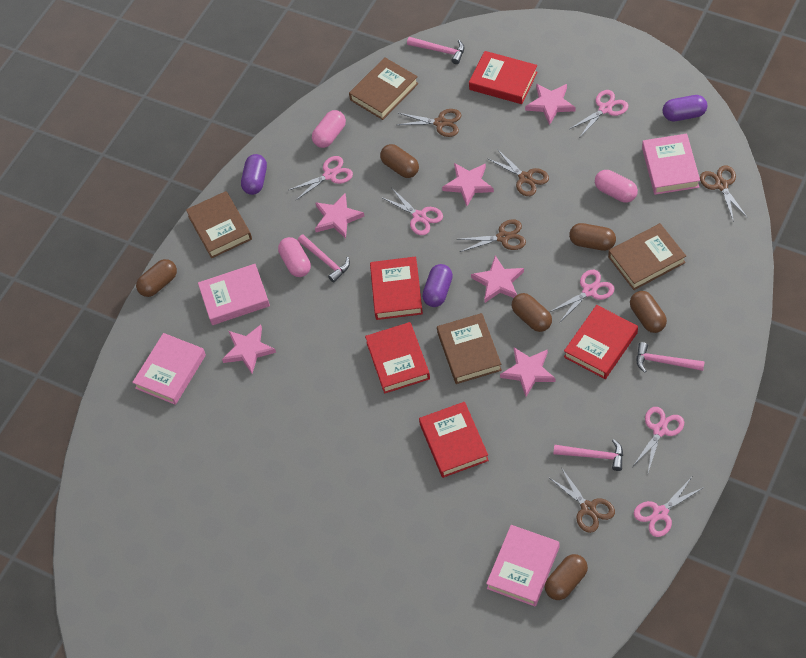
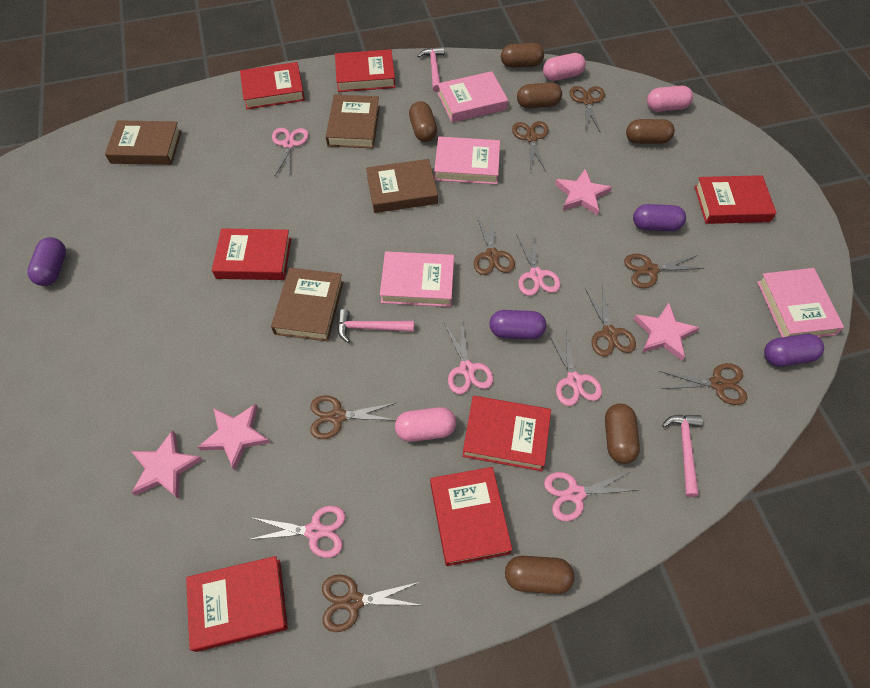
brown scissors: 5 -> 8
pink hammer: 4 -> 3
pink star: 6 -> 4
purple capsule: 3 -> 4
red book: 5 -> 7

